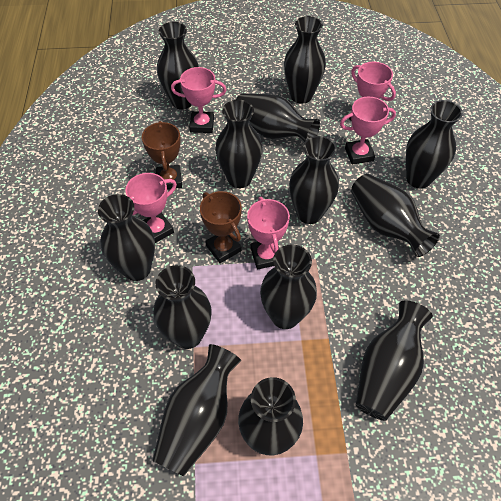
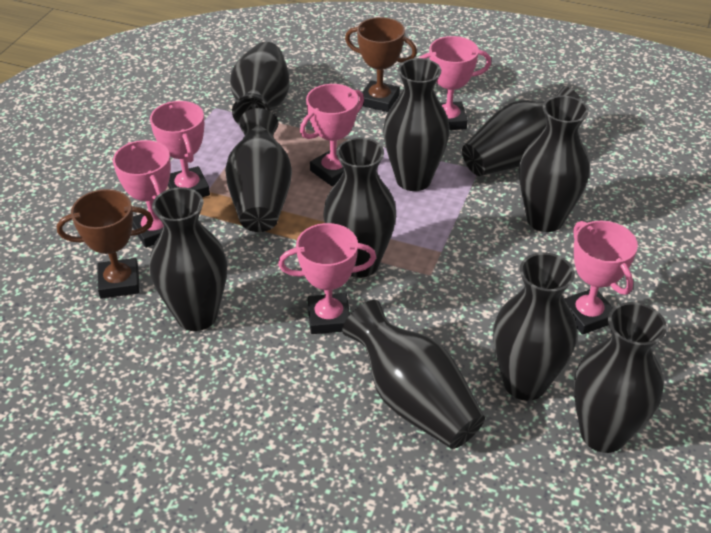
black vase: 13 -> 10
pink trophy: 5 -> 6

